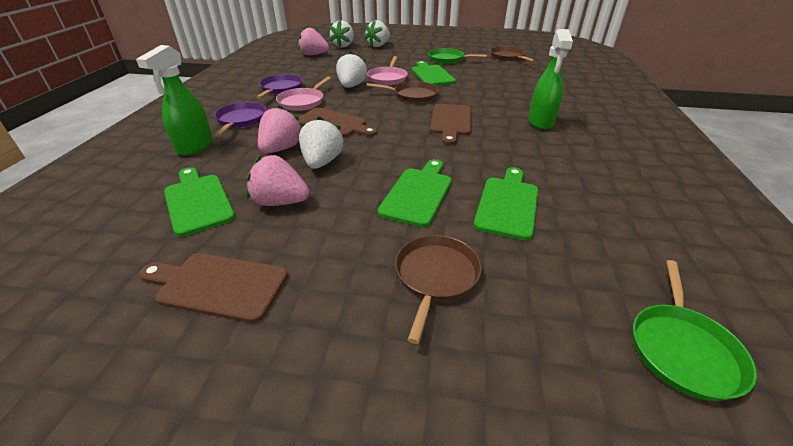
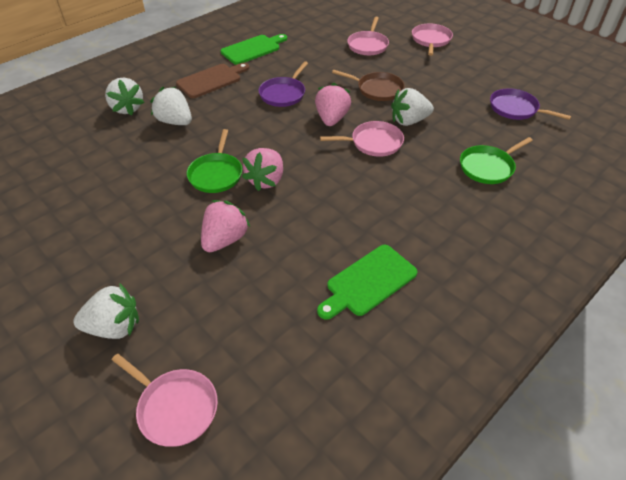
brown cutting board: 3 -> 1
brown pan: 3 -> 1
green cutting board: 4 -> 2
green spray bottle: 2 -> 0
pink pan: 2 -> 4

